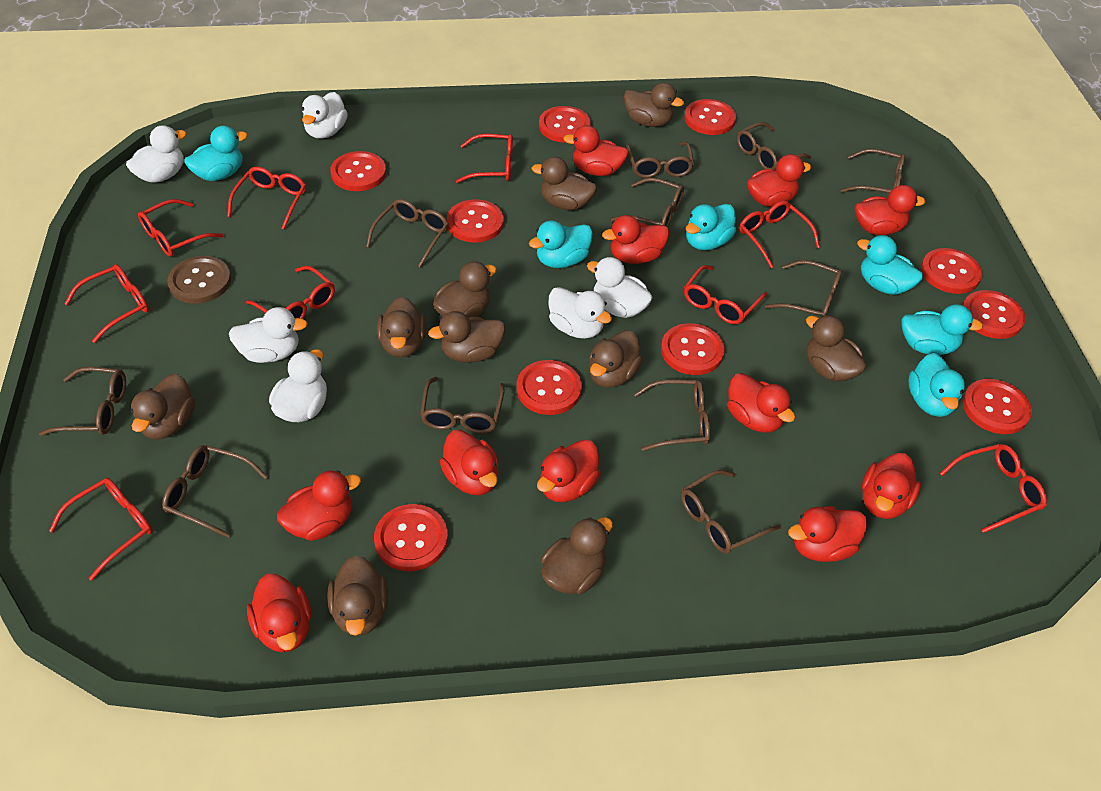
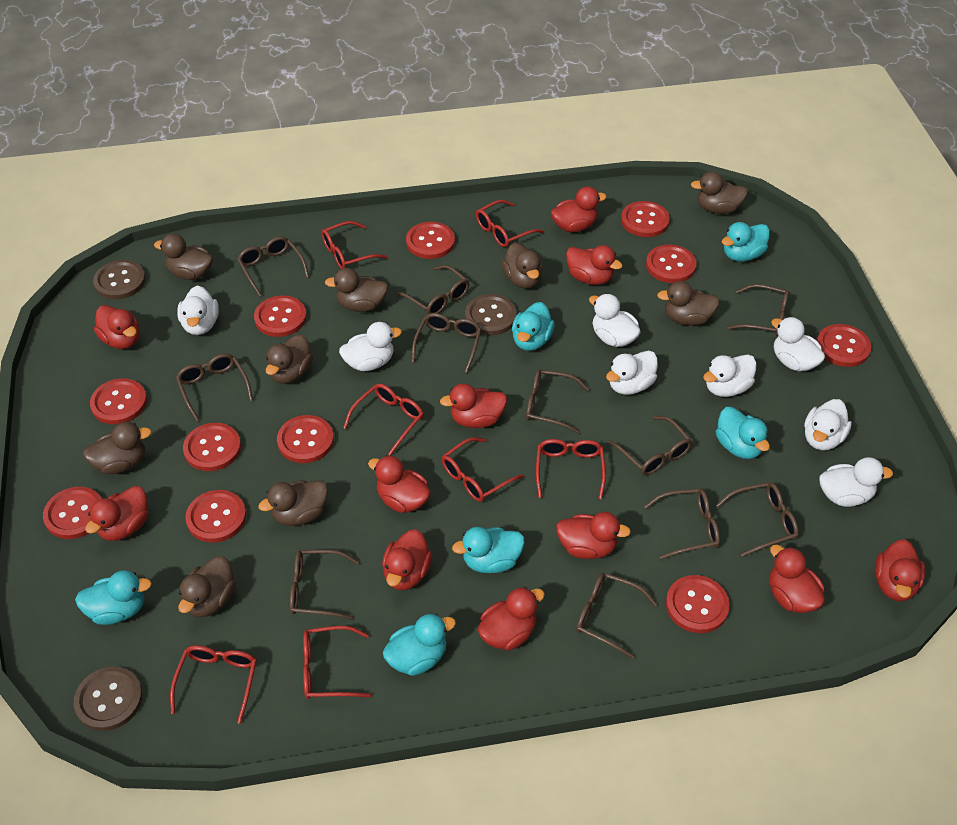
brown button: 1 -> 3
brown duck: 10 -> 9
red button: 10 -> 11
red glasses: 9 -> 7
white duck: 6 -> 8

